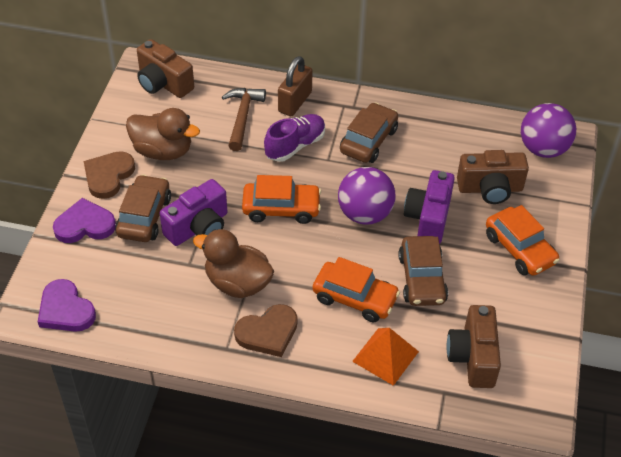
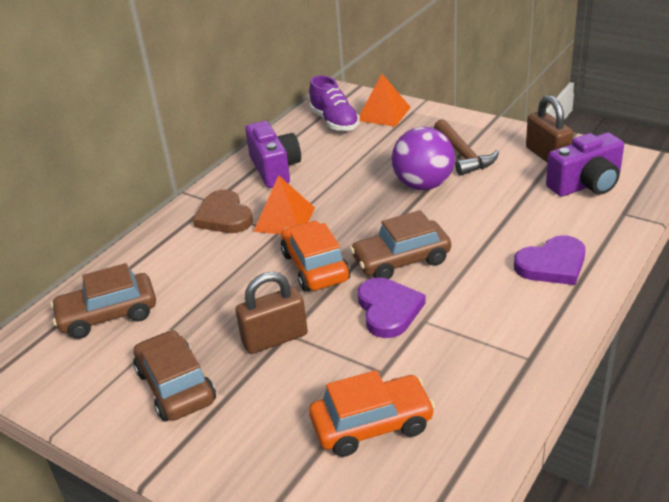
brown camera: 3 -> 0
brown duck: 2 -> 0
brown heart: 2 -> 1
brown padlock: 1 -> 2
orange car: 3 -> 2
orange pyramid: 1 -> 2
purple ball: 2 -> 1

